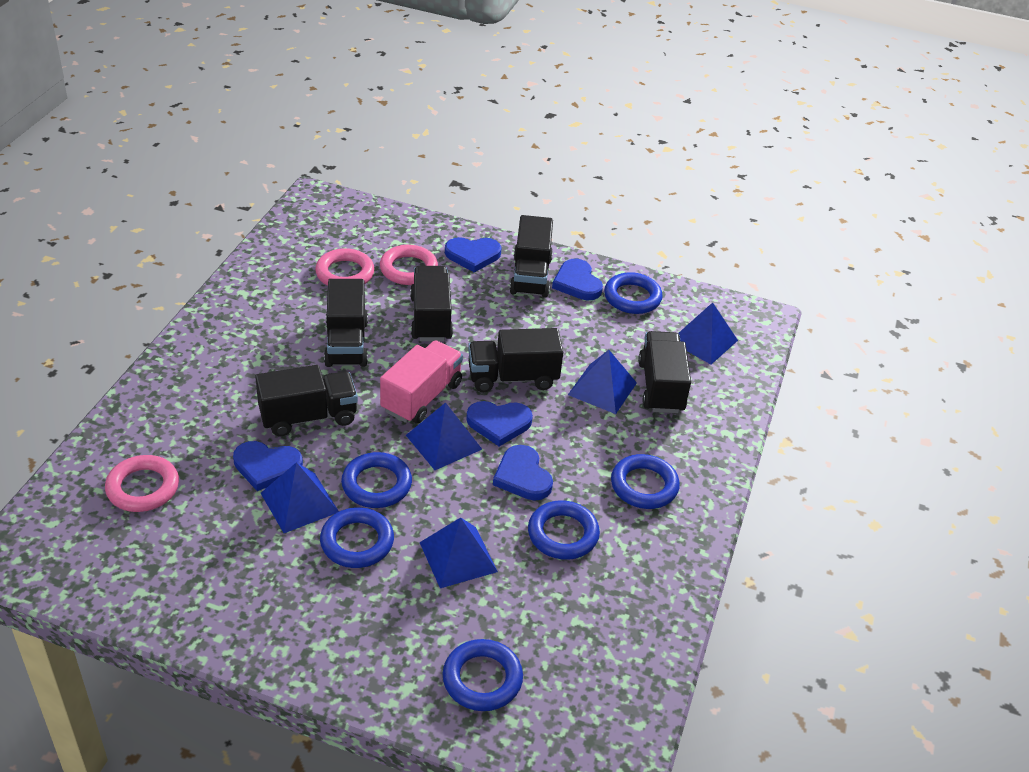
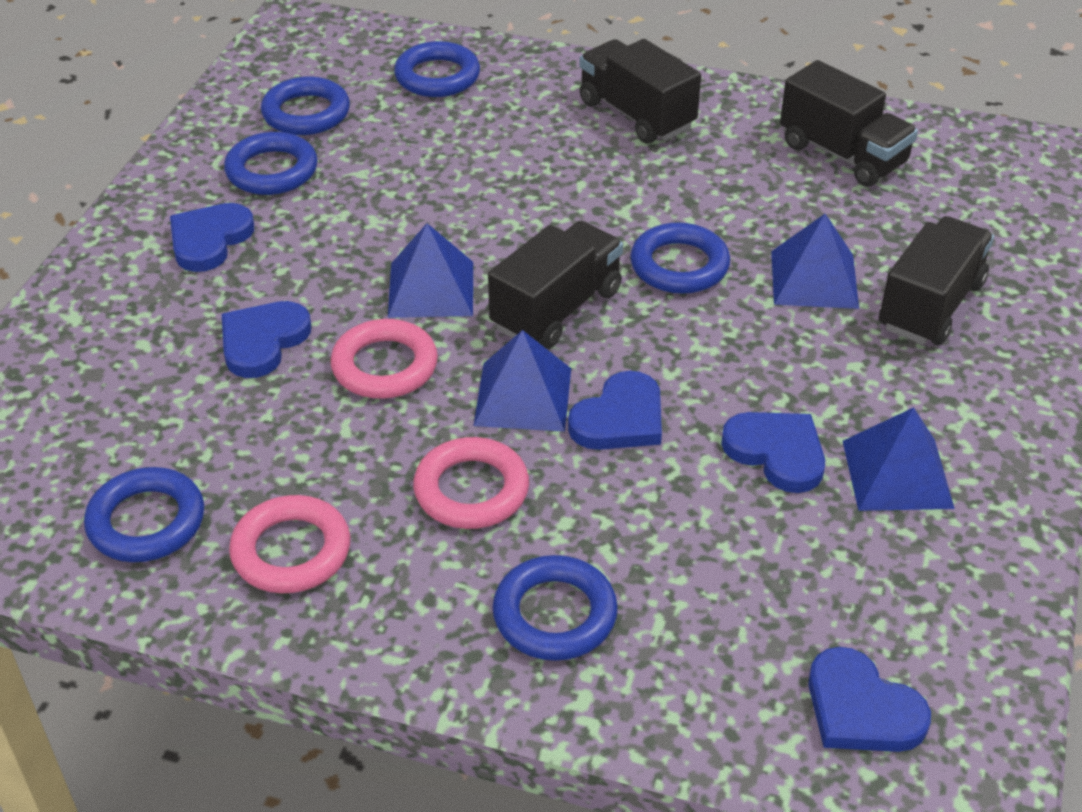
black truck: 6 -> 4
blue pyramid: 5 -> 4
pink truck: 1 -> 0

